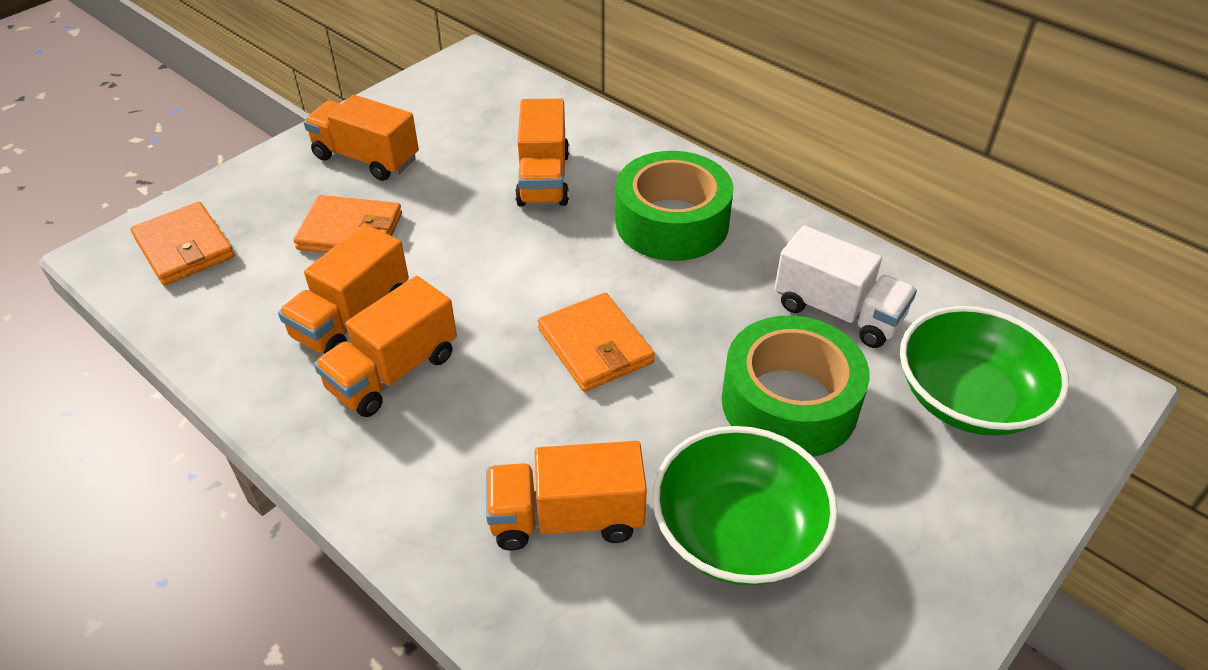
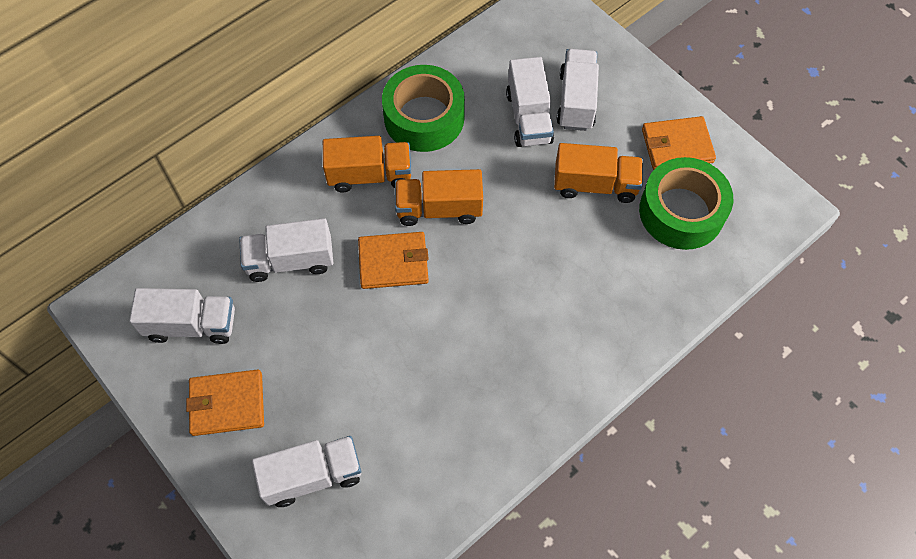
green bowl: 2 -> 0
orange truck: 5 -> 3
white truck: 1 -> 5

